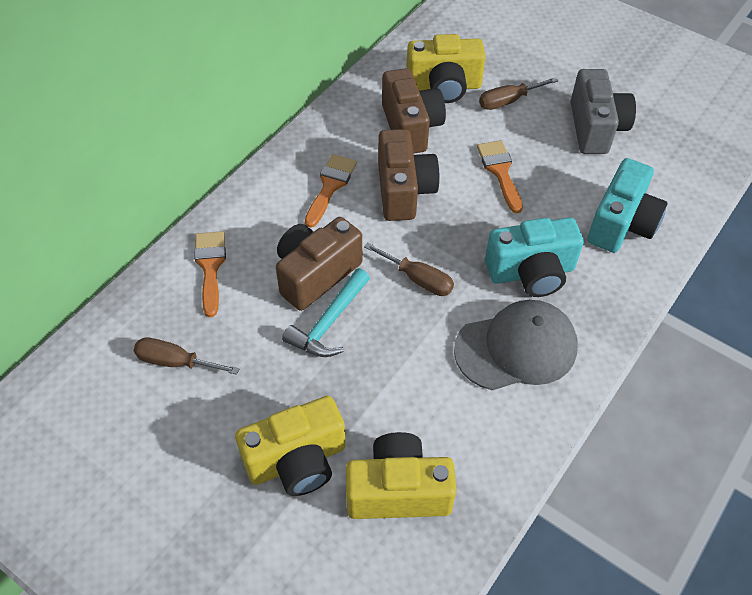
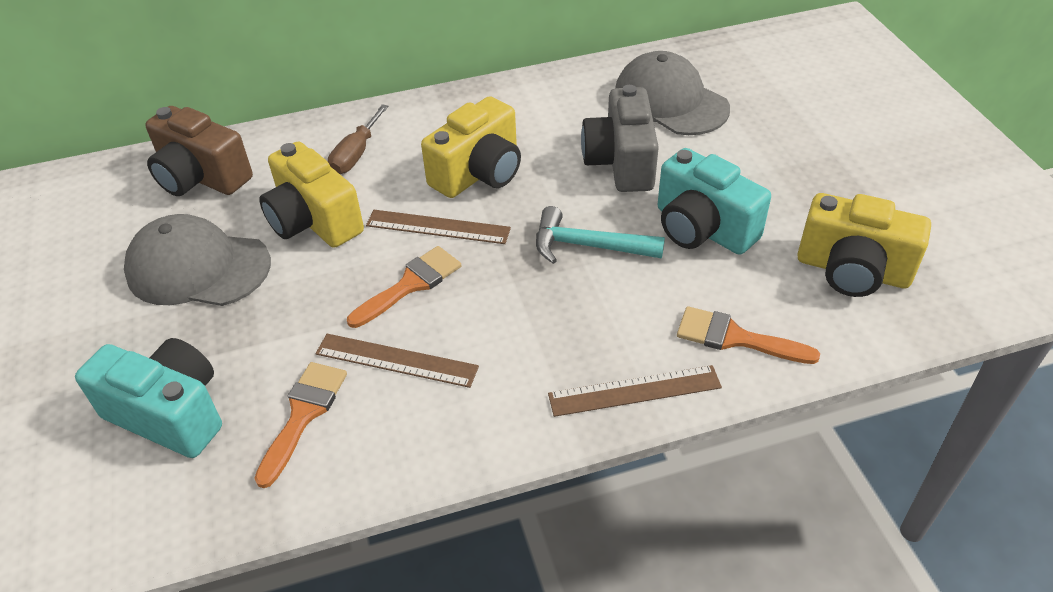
brown camera: 3 -> 1
brown ruler: 0 -> 3
brown screwdriver: 3 -> 1
grey cap: 1 -> 2

